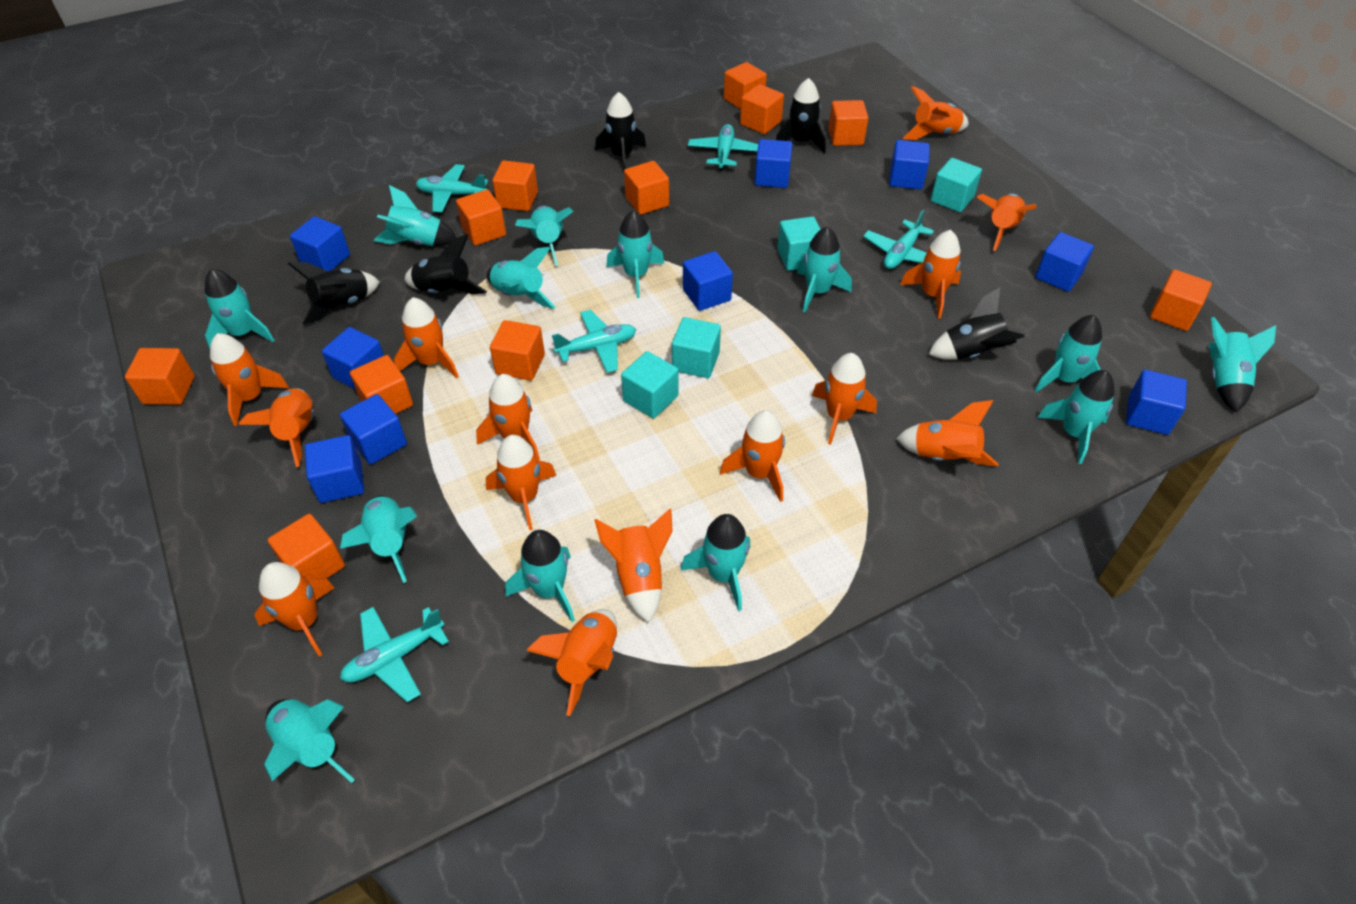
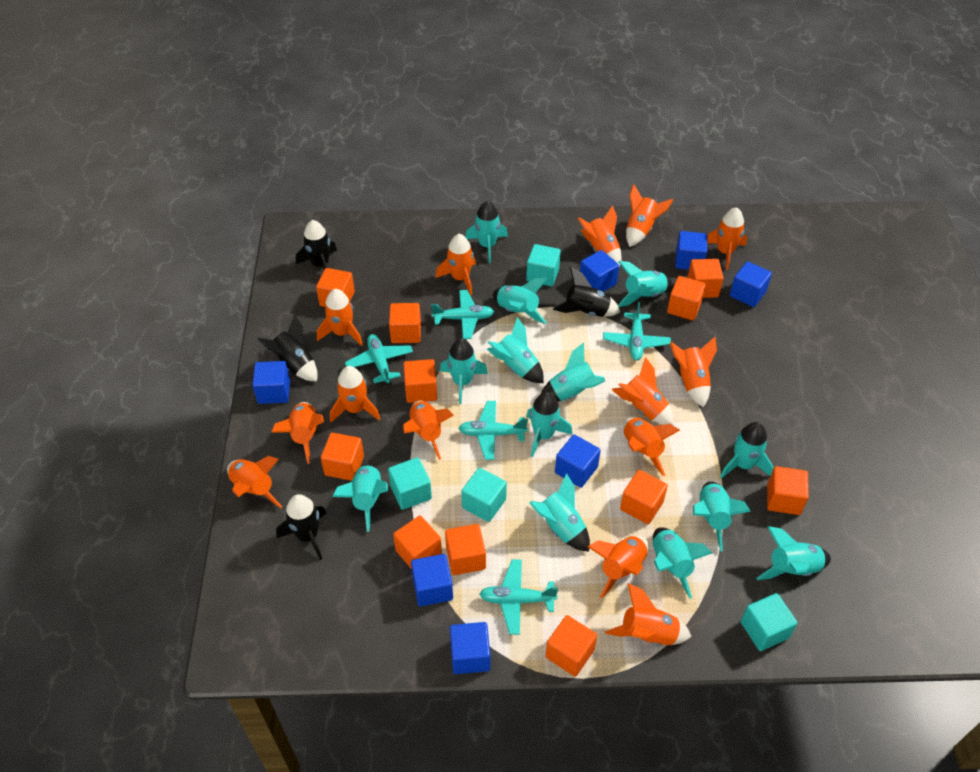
black rocket: 5 -> 4
blue cube: 9 -> 7

